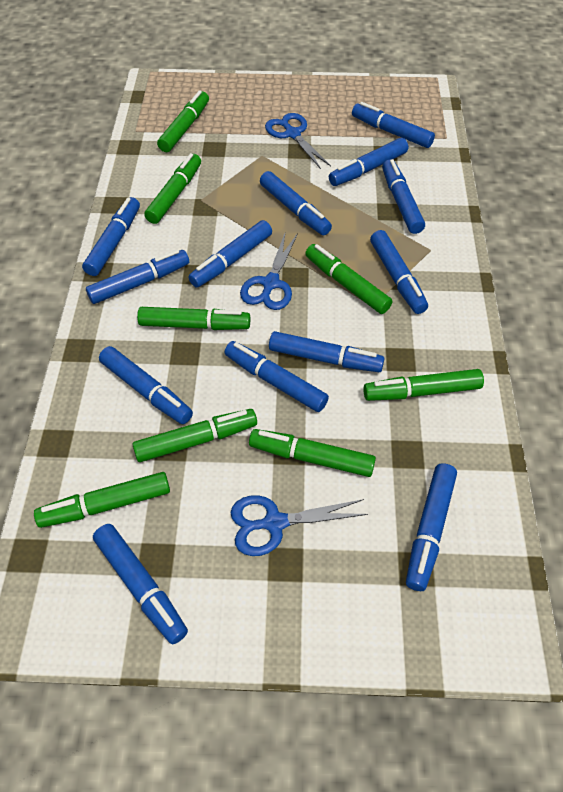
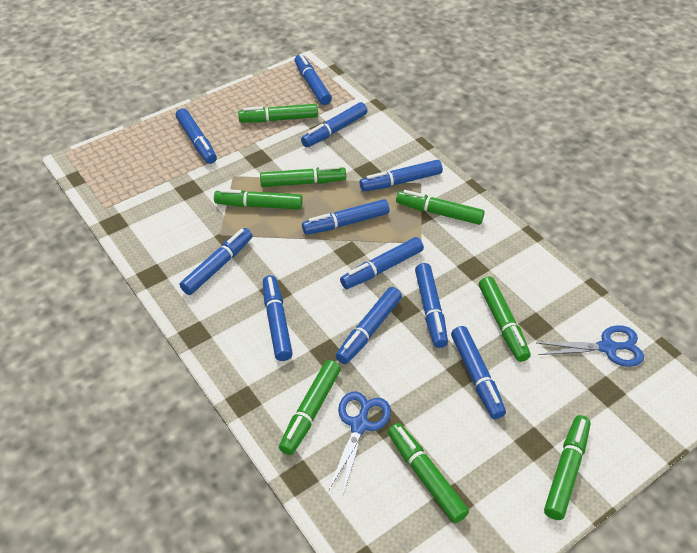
blue marker: 13 -> 11
blue scissors: 3 -> 2

